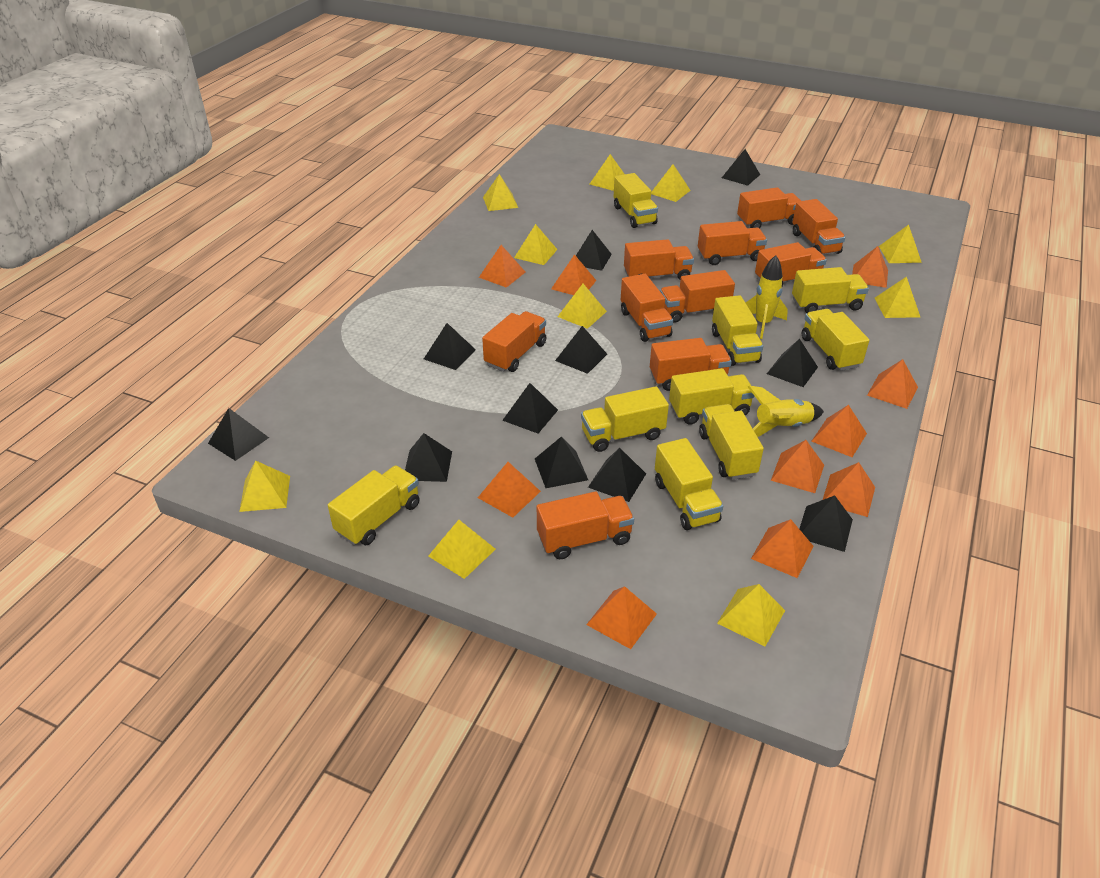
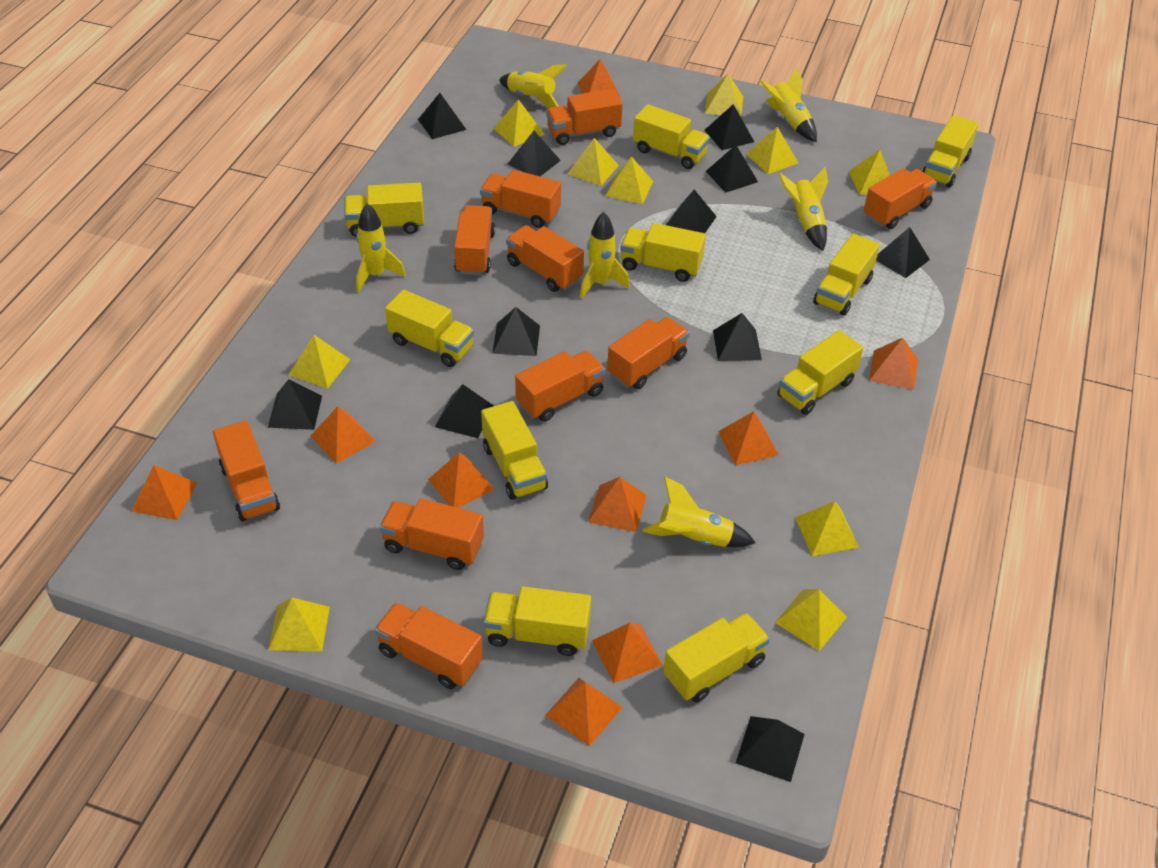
orange pyramid: 10 -> 9
yellow rocket: 2 -> 6
yellow truck: 9 -> 10

